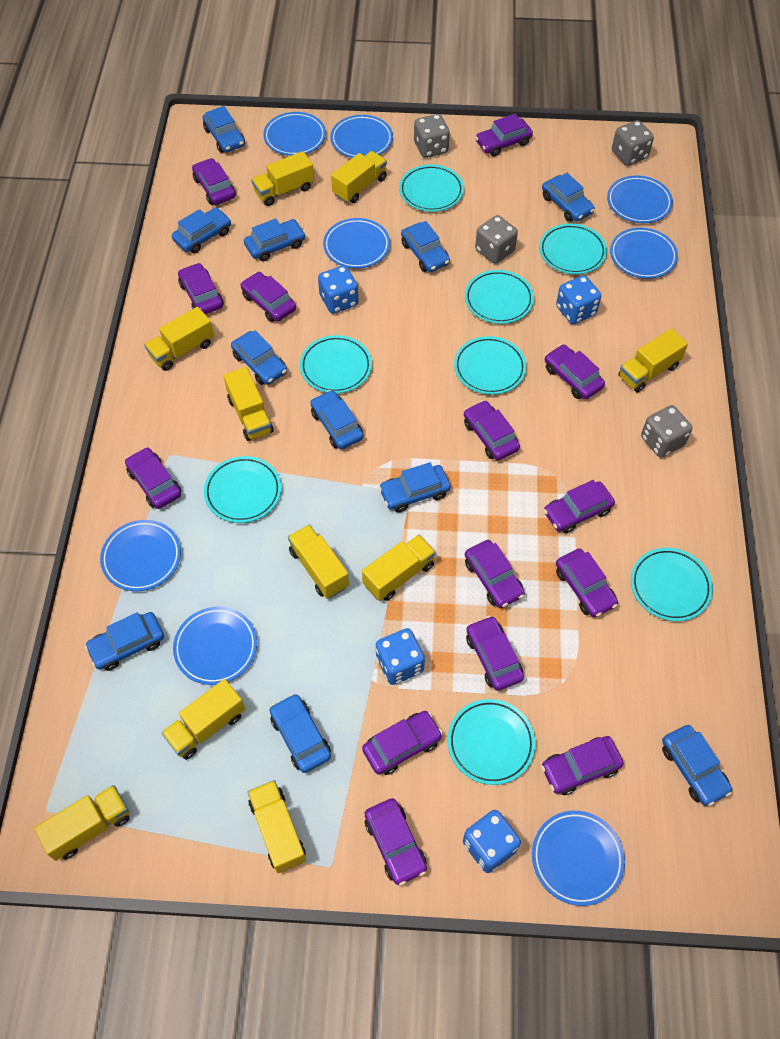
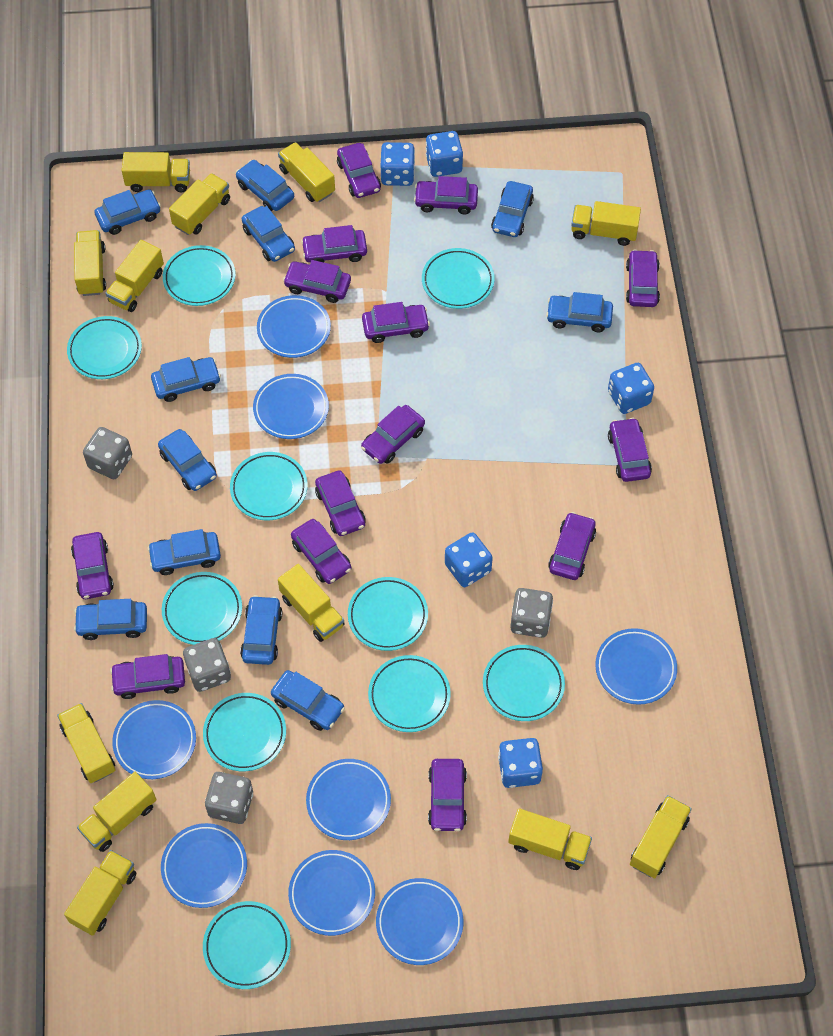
blue dice: 4 -> 5
turquoise plate: 8 -> 10
yellow truck: 10 -> 12

